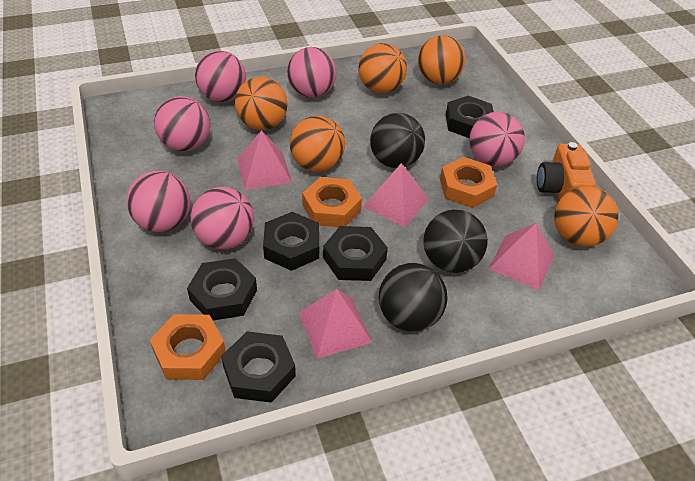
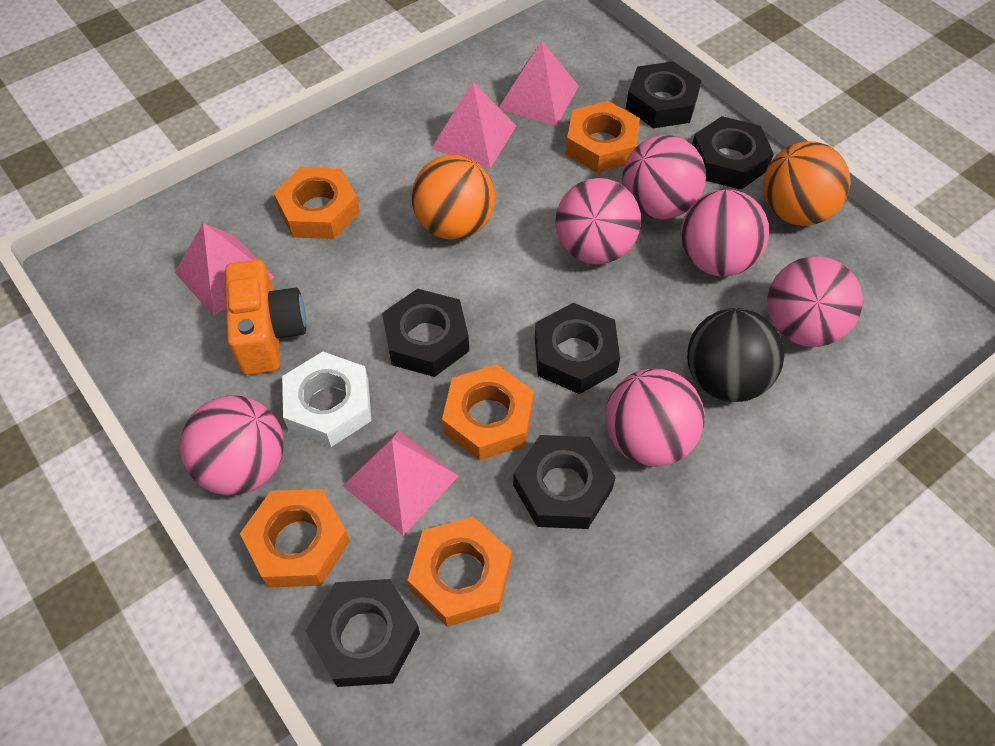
black ball: 3 -> 1
black nut: 5 -> 6
orange ball: 5 -> 2
orange nut: 3 -> 5
white nut: 0 -> 1

